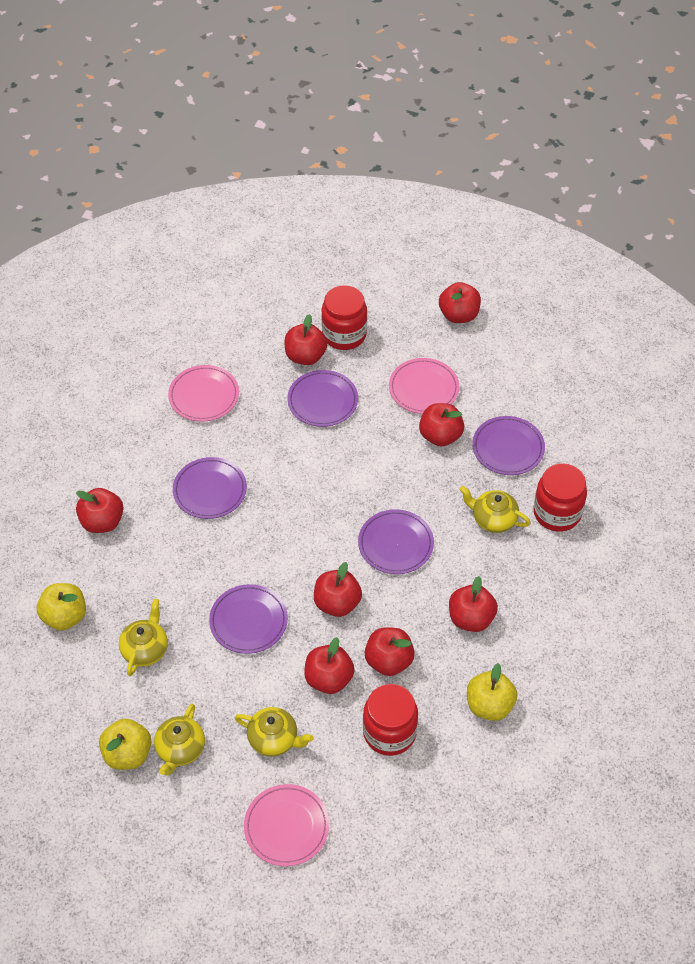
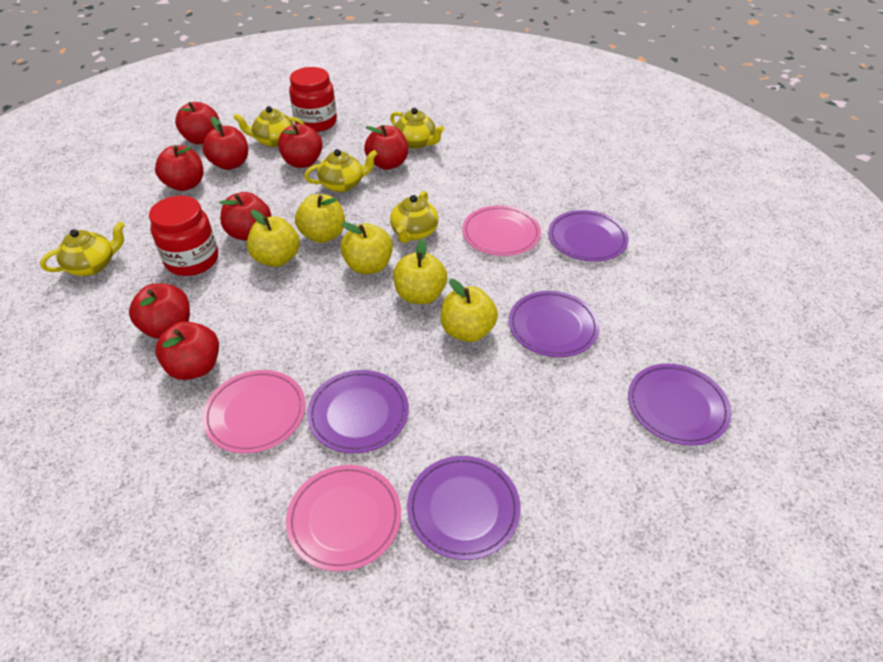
red jar: 3 -> 2
yellow apple: 3 -> 5
yellow teapot: 4 -> 5

